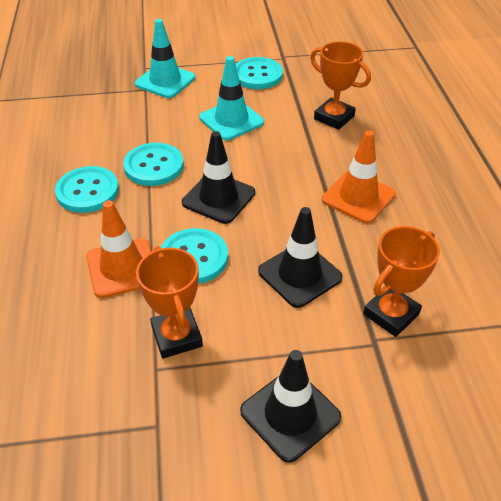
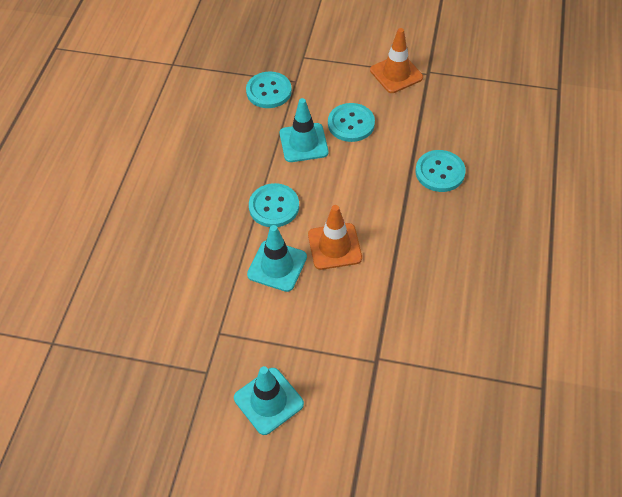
black traffic cone: 3 -> 0
orange trophy: 3 -> 0
turquoise traffic cone: 2 -> 3

